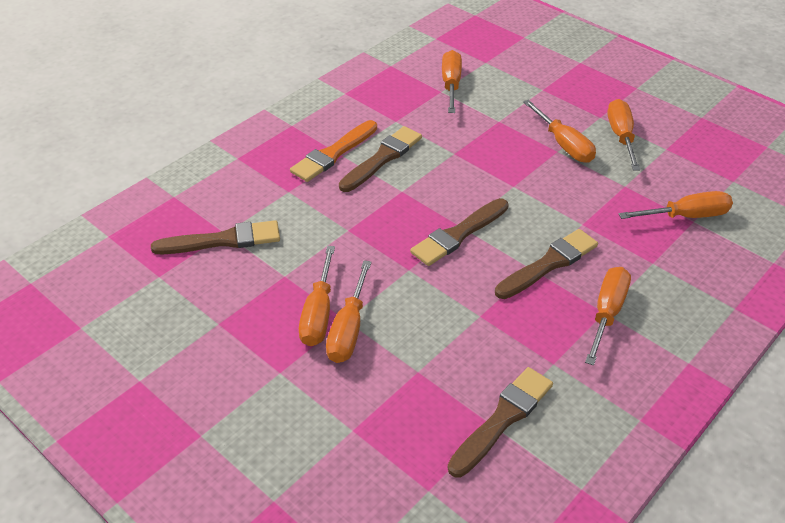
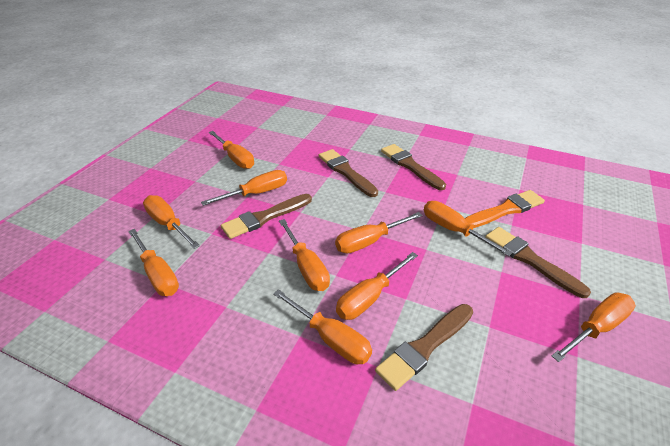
orange screwdriver: 7 -> 10

